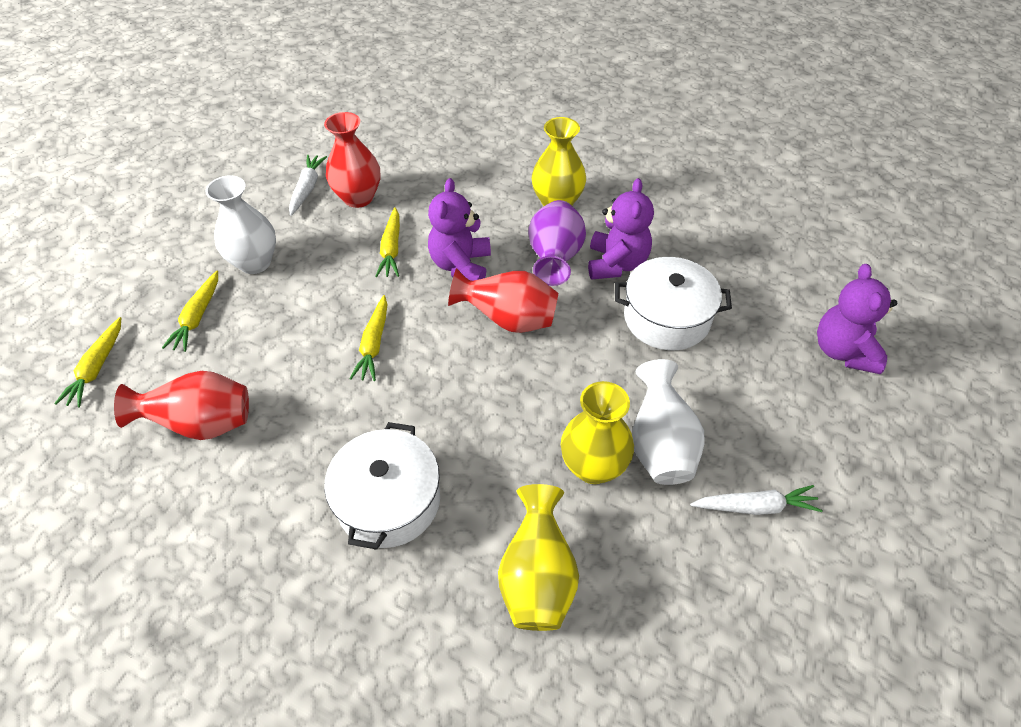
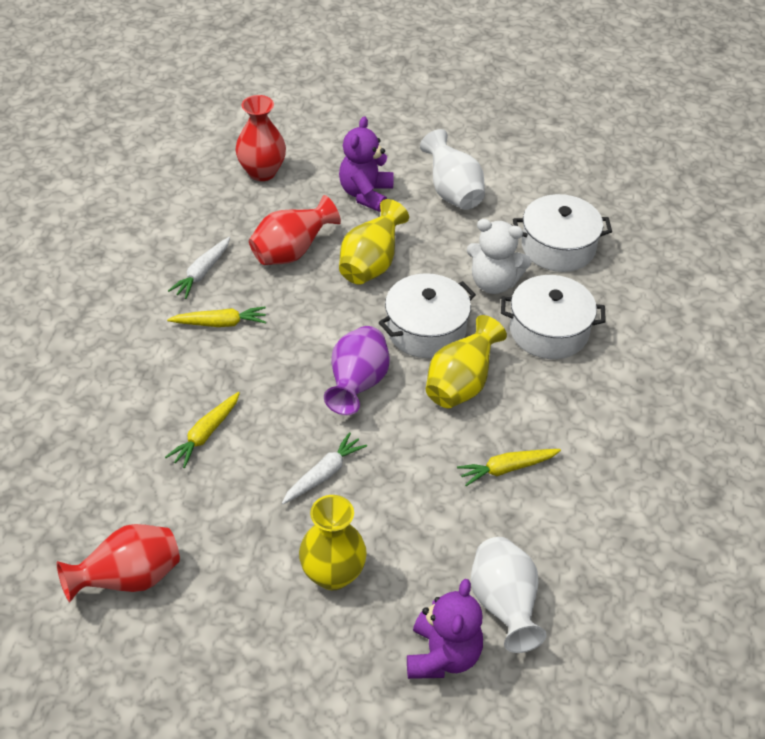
purple teddy bear: 3 -> 2
white pot: 2 -> 3
white teddy bear: 0 -> 1
yellow carrot: 4 -> 3

